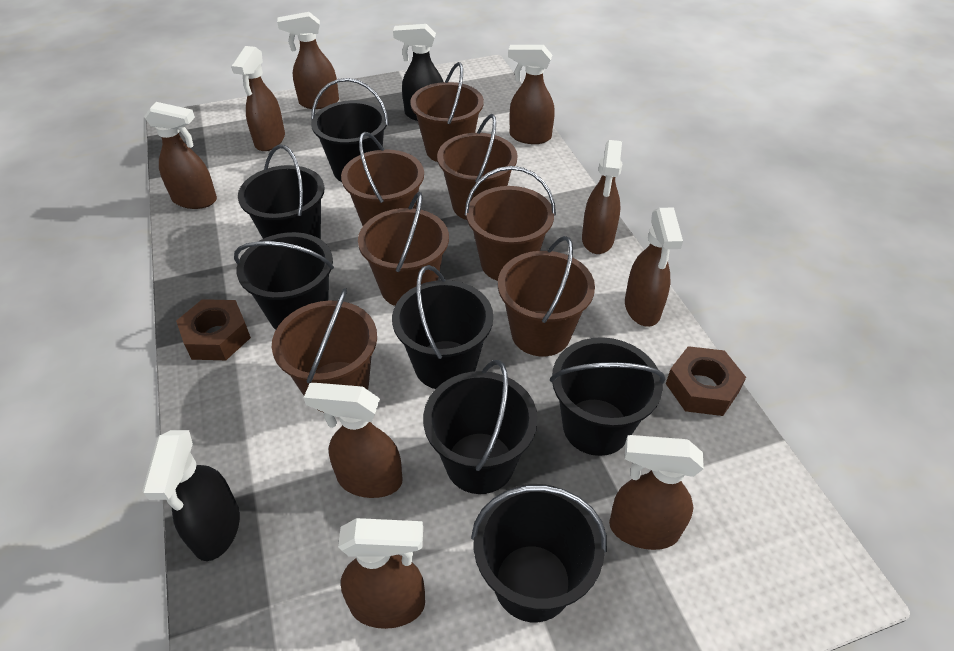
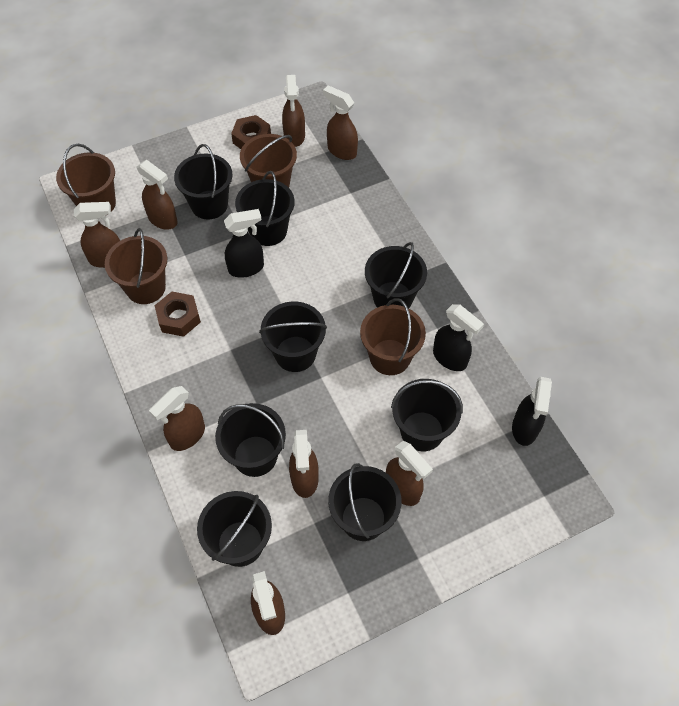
black bucket: 7 -> 8
black spray bottle: 2 -> 3
brown bucket: 7 -> 4
brown spray bottle: 9 -> 8

